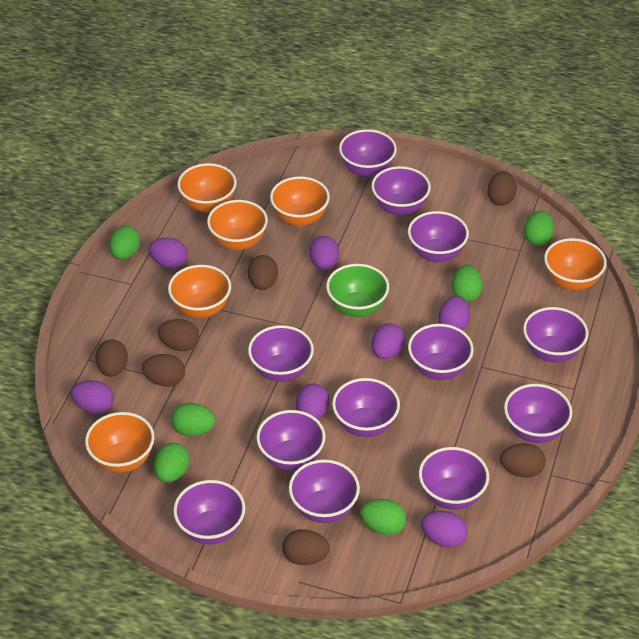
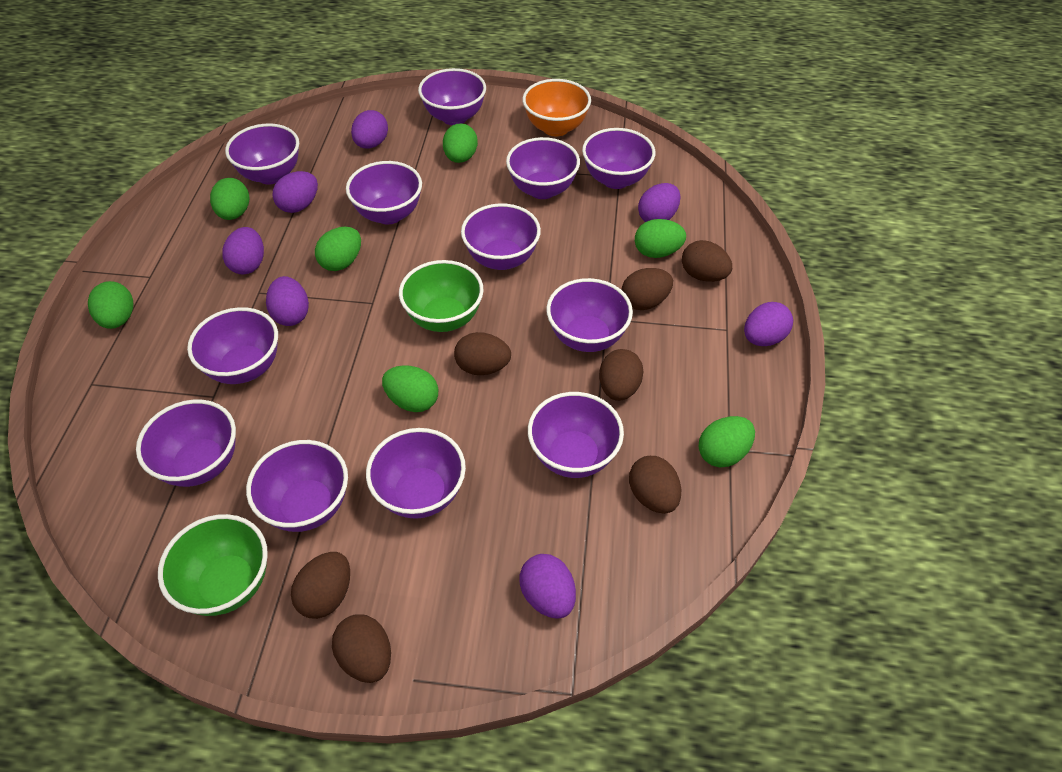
green bowl: 1 -> 2
green egg: 6 -> 7
orange bowl: 6 -> 1

